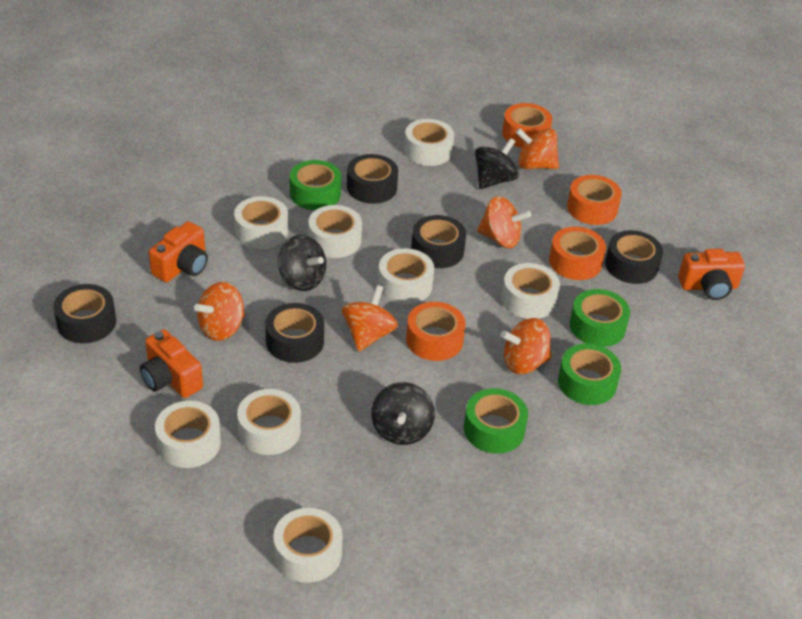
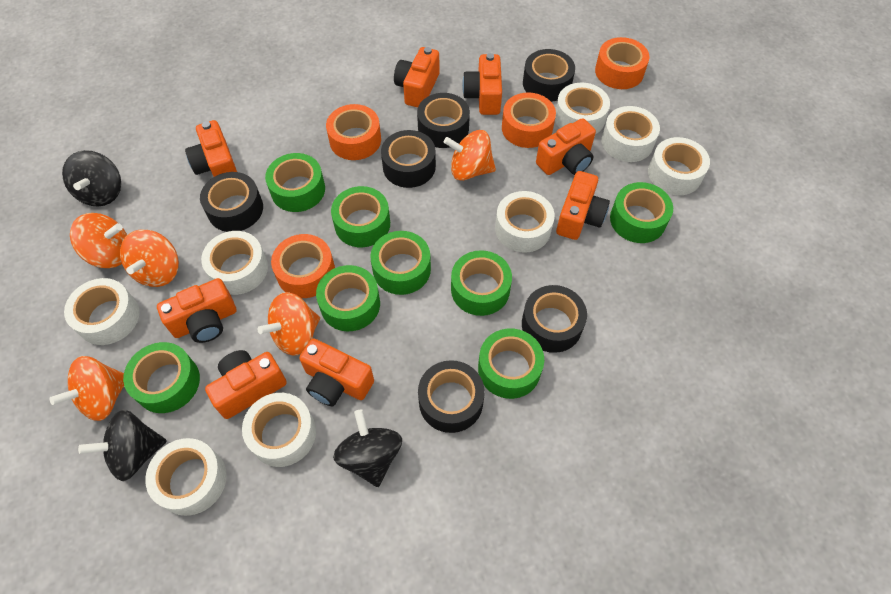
black tape: 5 -> 6
green tape: 4 -> 8
orange camera: 3 -> 8

